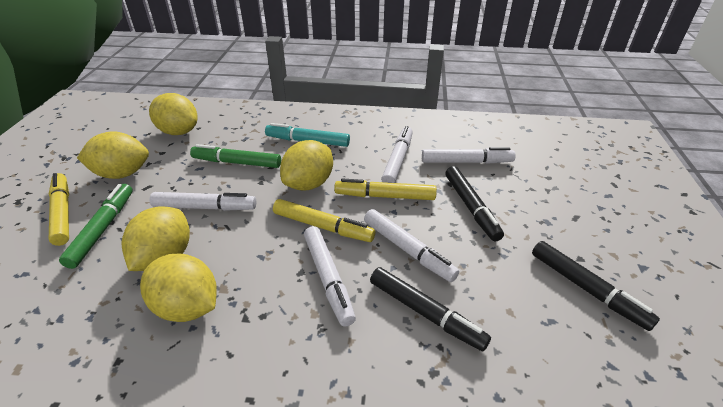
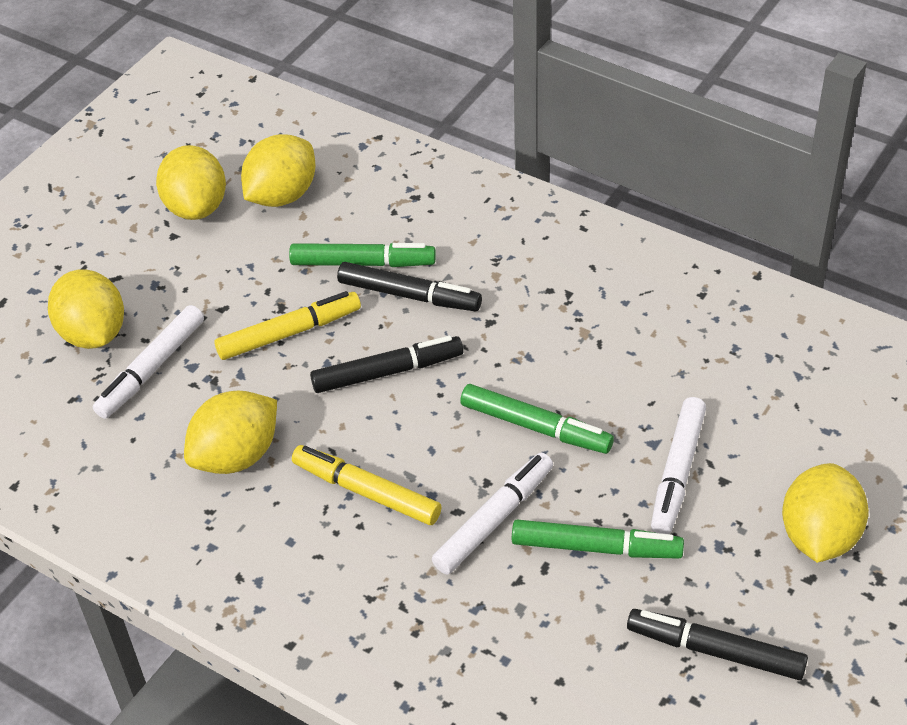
green marker: 2 -> 3
turquoise marker: 1 -> 0
white marker: 5 -> 3
yellow marker: 3 -> 2

